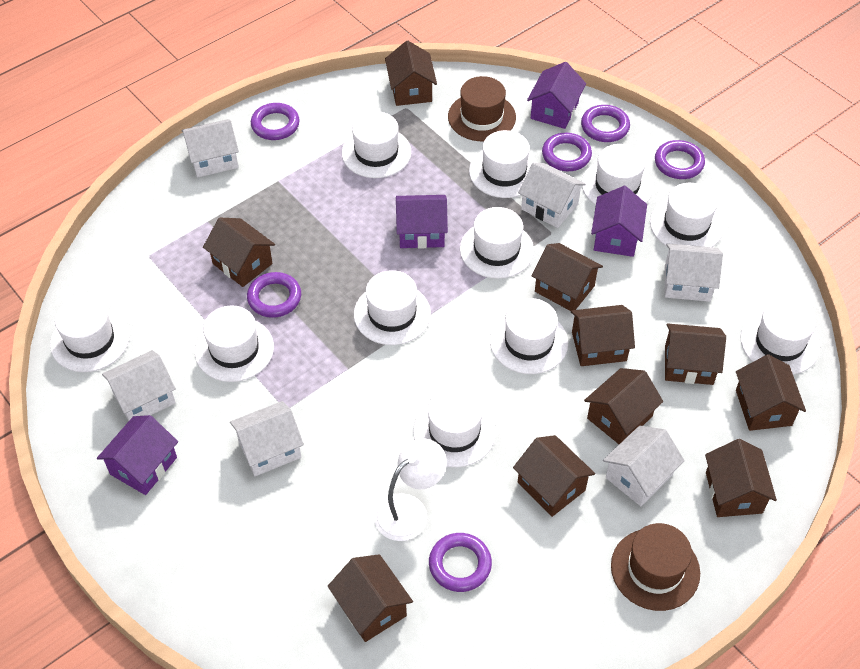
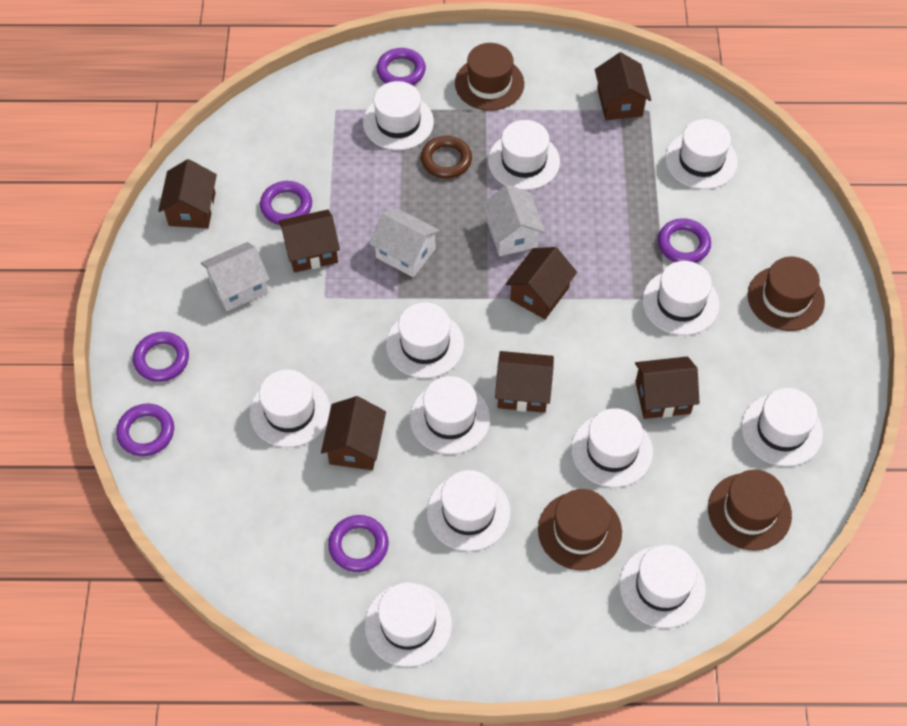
brown hat: 2 -> 4
brown house: 10 -> 7
brown ring: 0 -> 1
purple house: 4 -> 0
white hat: 11 -> 12
white house: 6 -> 3
white lamp: 1 -> 0

